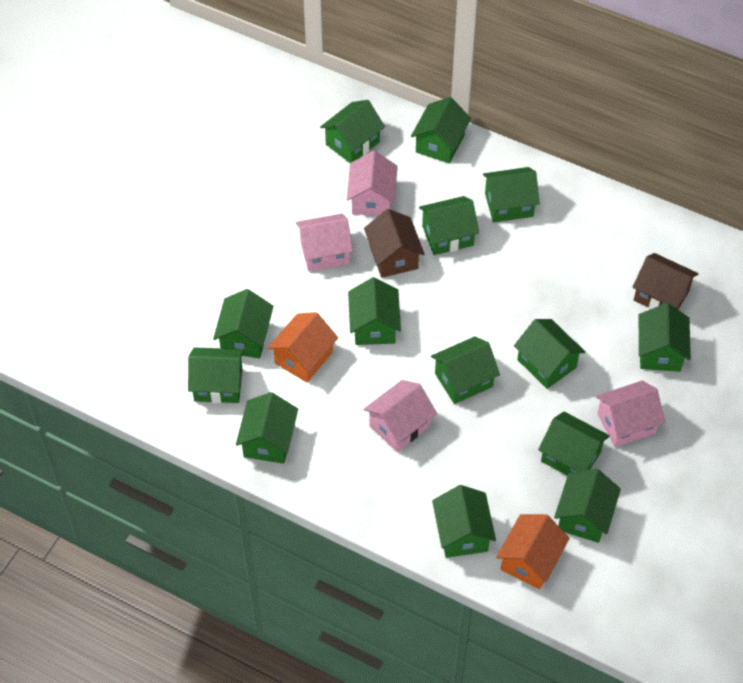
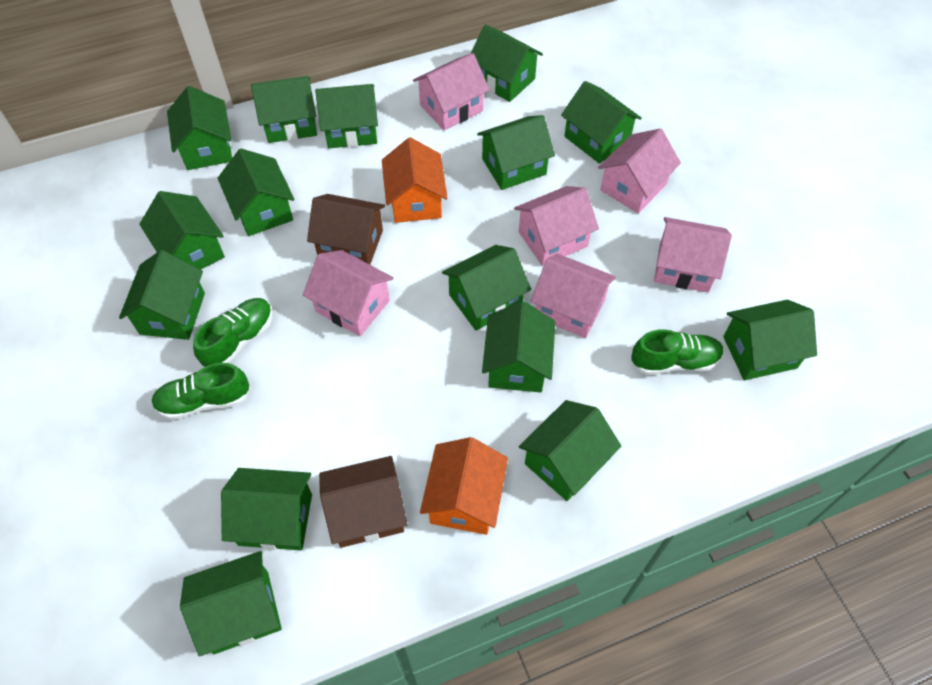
green house: 14 -> 15
green shoe: 0 -> 3
pink house: 4 -> 6

